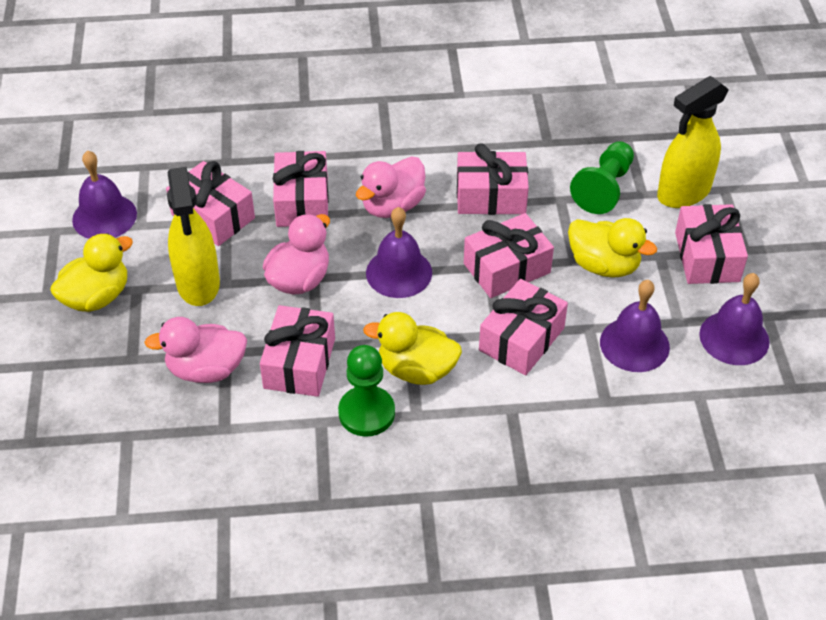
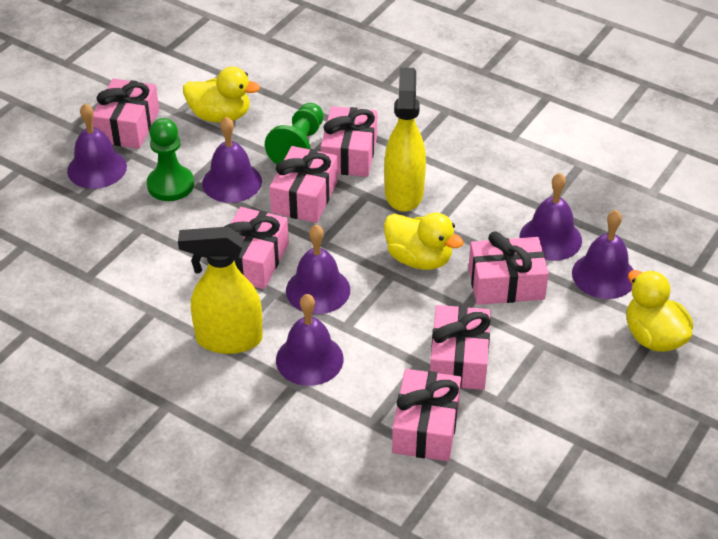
pink duck: 3 -> 0
purple bell: 4 -> 6

